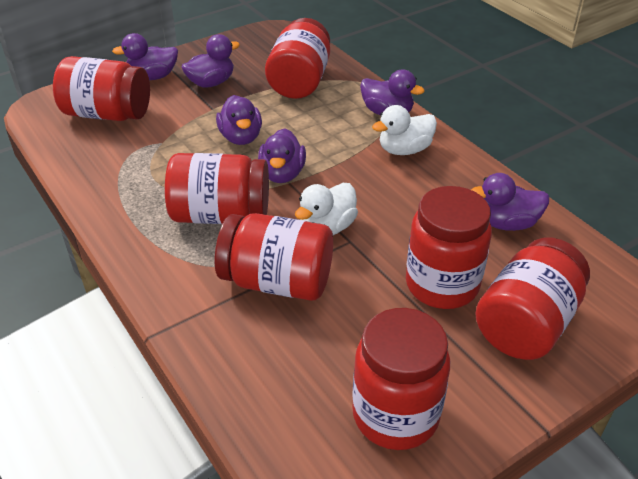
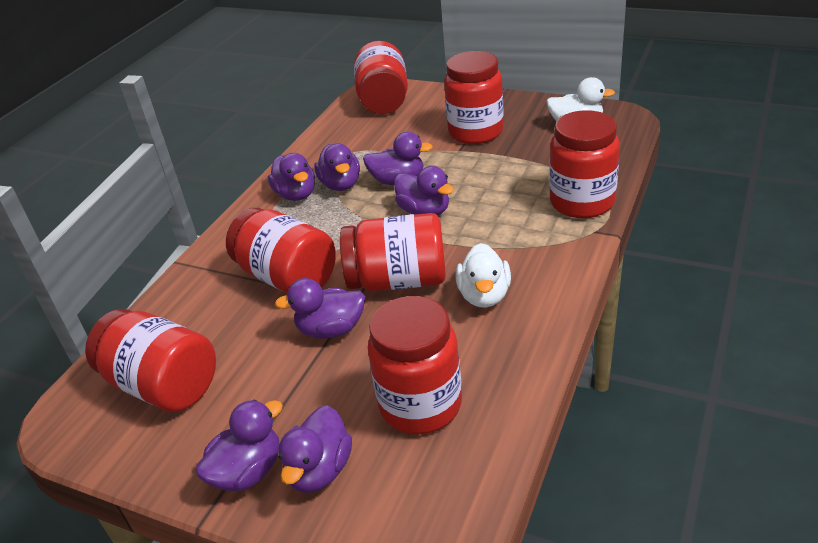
purple duck: 6 -> 7

